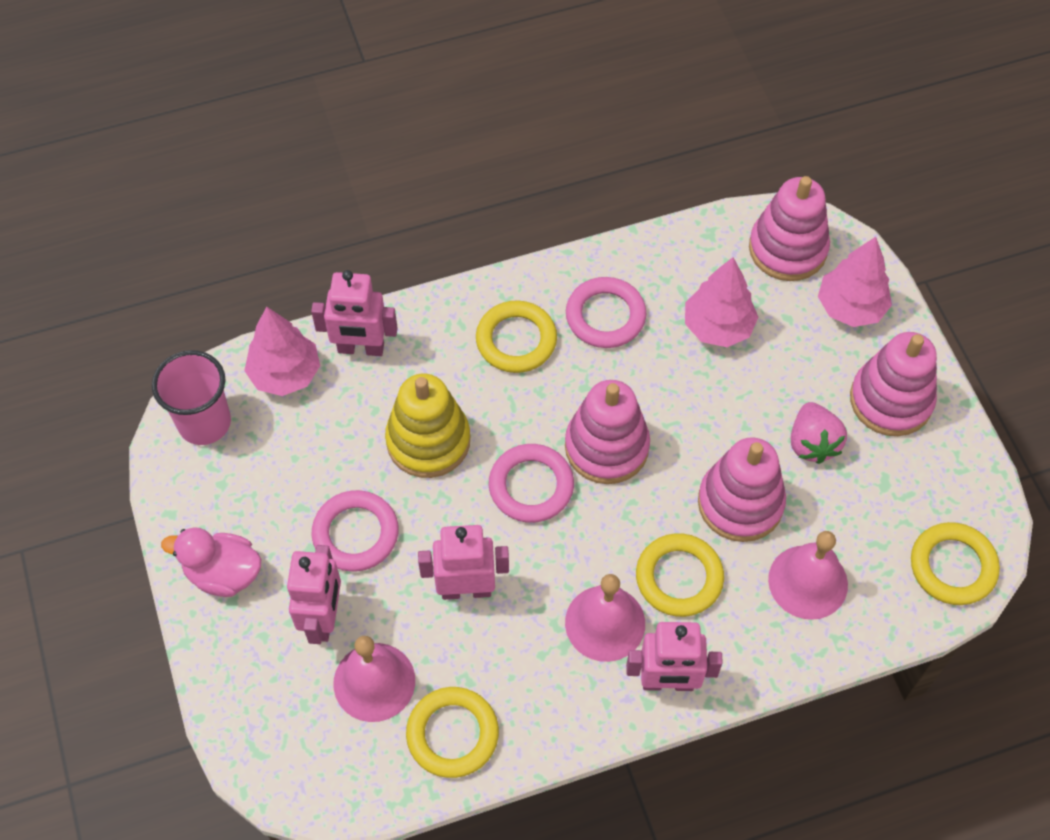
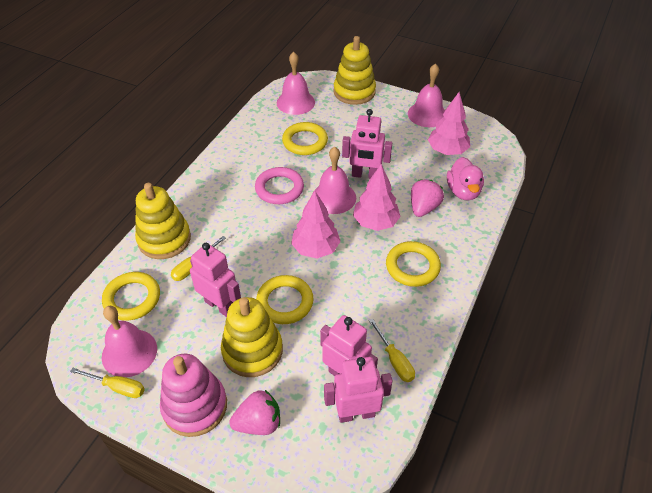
pink bell: 3 -> 4
pink cup: 1 -> 0
pink ring: 3 -> 1
pink stacking toy: 4 -> 1
pink strawberry: 1 -> 2
yellow screwdriver: 0 -> 3
yellow stacking toy: 1 -> 3

